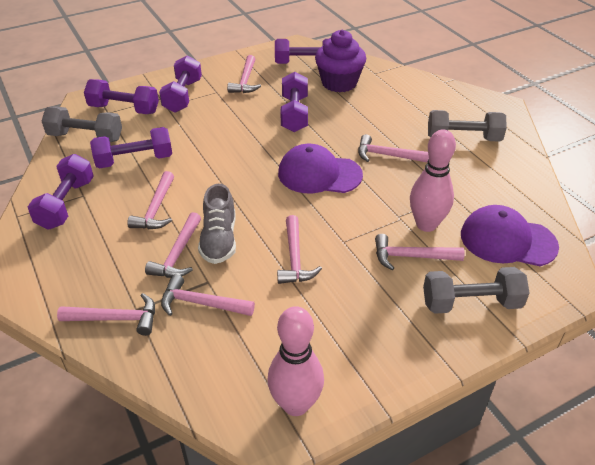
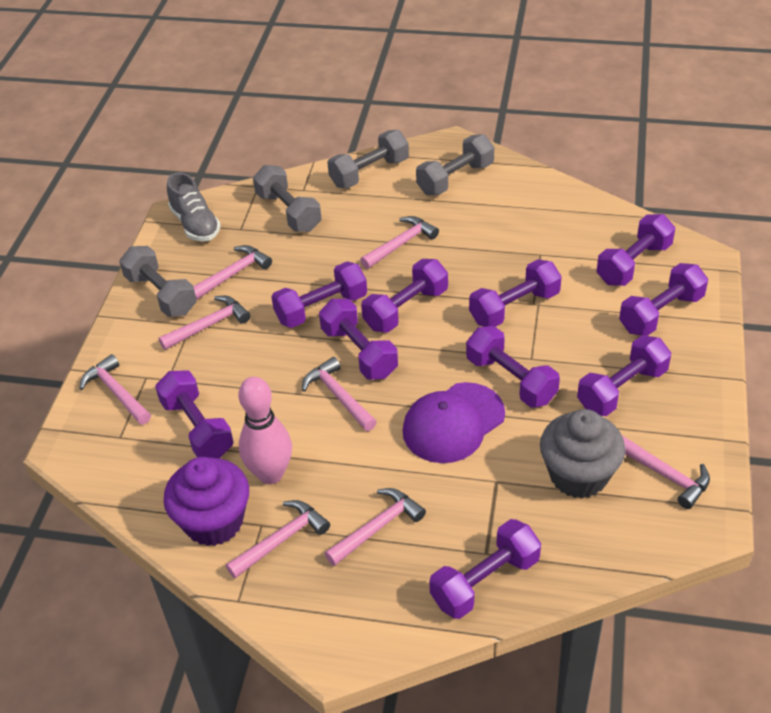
grey cupcake: 0 -> 1
grey dumbbell: 3 -> 4
pink bowling pin: 2 -> 1
purple cap: 2 -> 1
purple dumbbell: 6 -> 10

